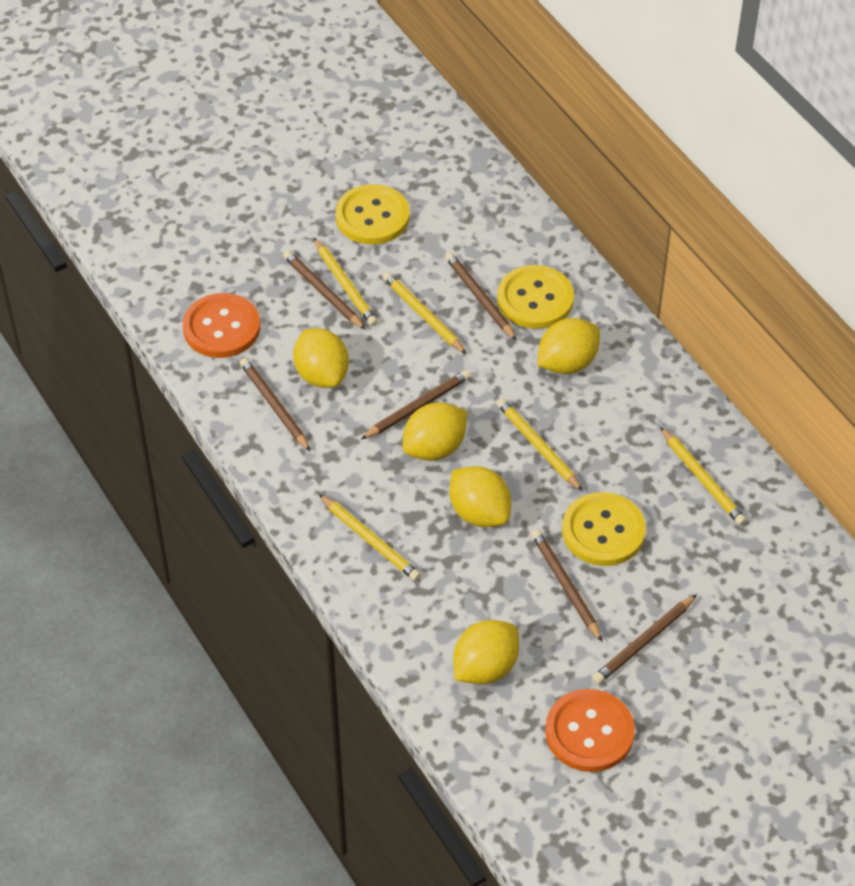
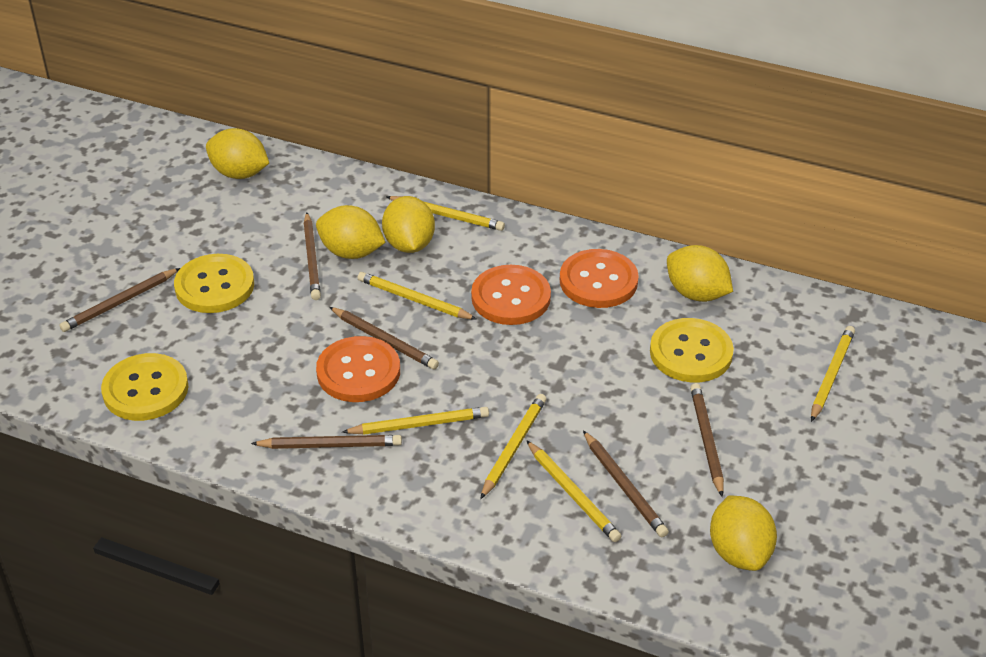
orange button: 2 -> 3
yellow pencil: 5 -> 6

